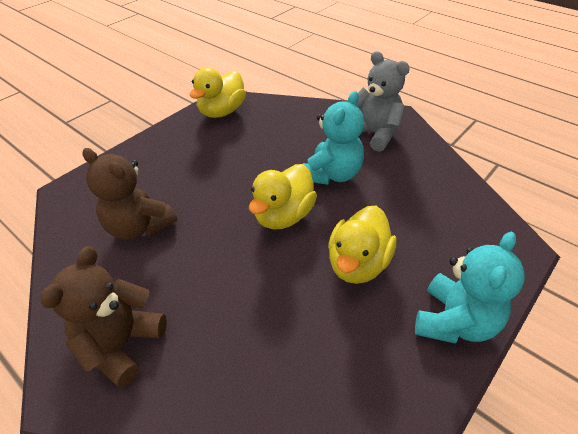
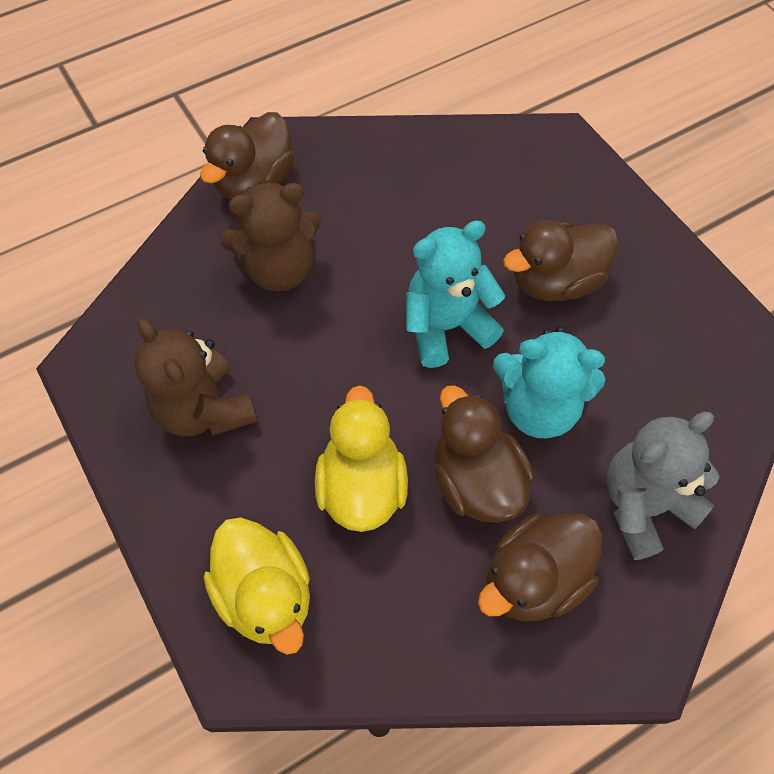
brown duck: 0 -> 4
yellow duck: 3 -> 2

